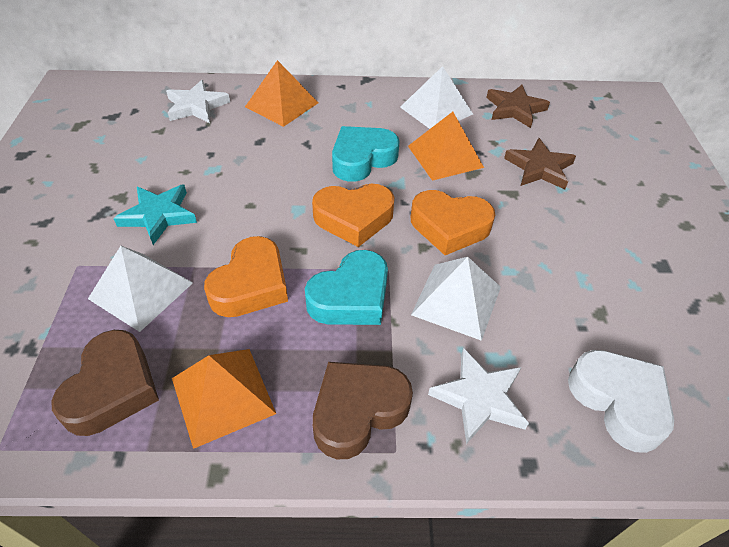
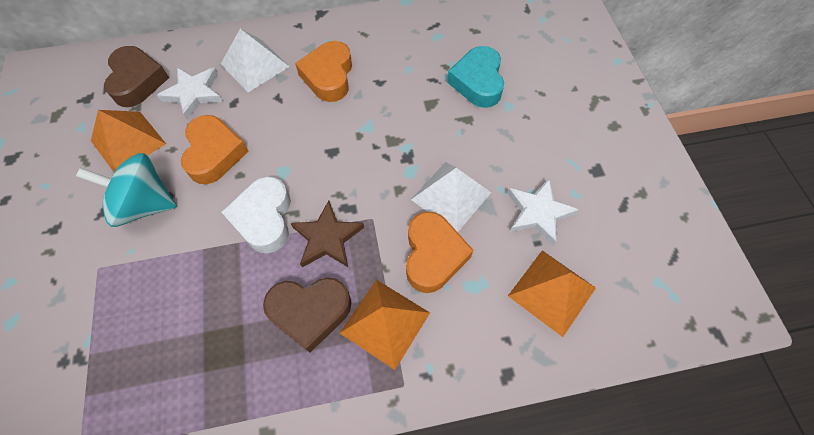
brown star: 2 -> 1
turquoise heart: 2 -> 1
turquoise spinning top: 0 -> 1
turquoise star: 1 -> 0
white pyramid: 3 -> 2

